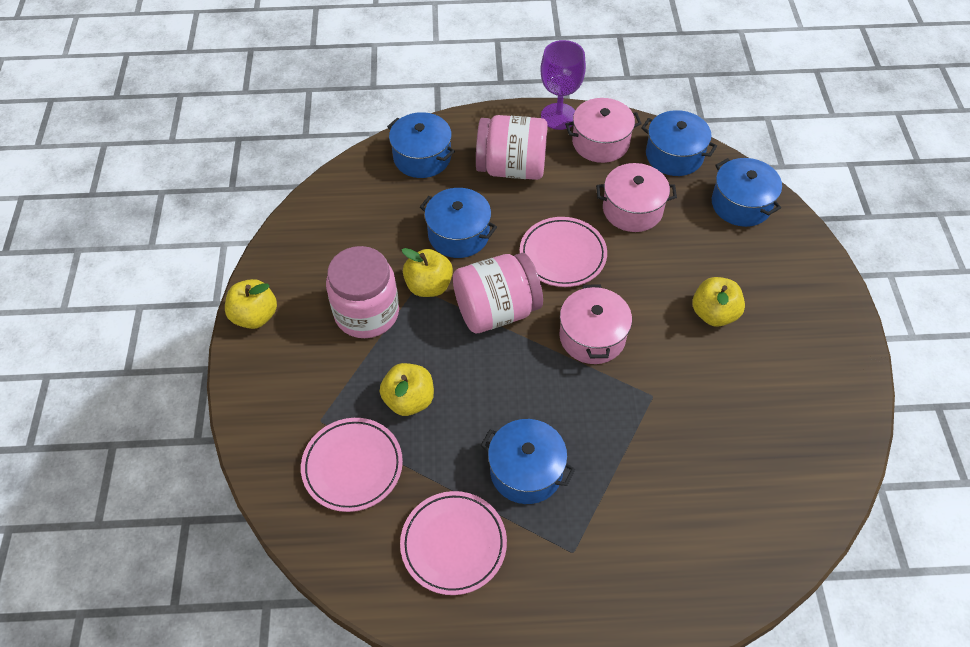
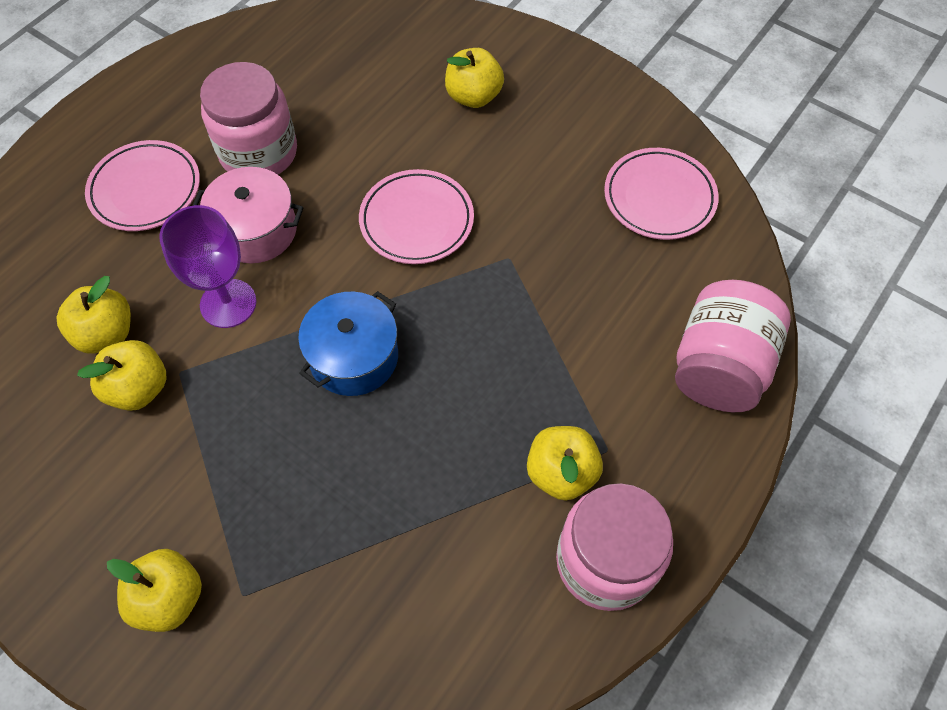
blue pot: 5 -> 1
pink pot: 3 -> 1
yellow apple: 4 -> 5

